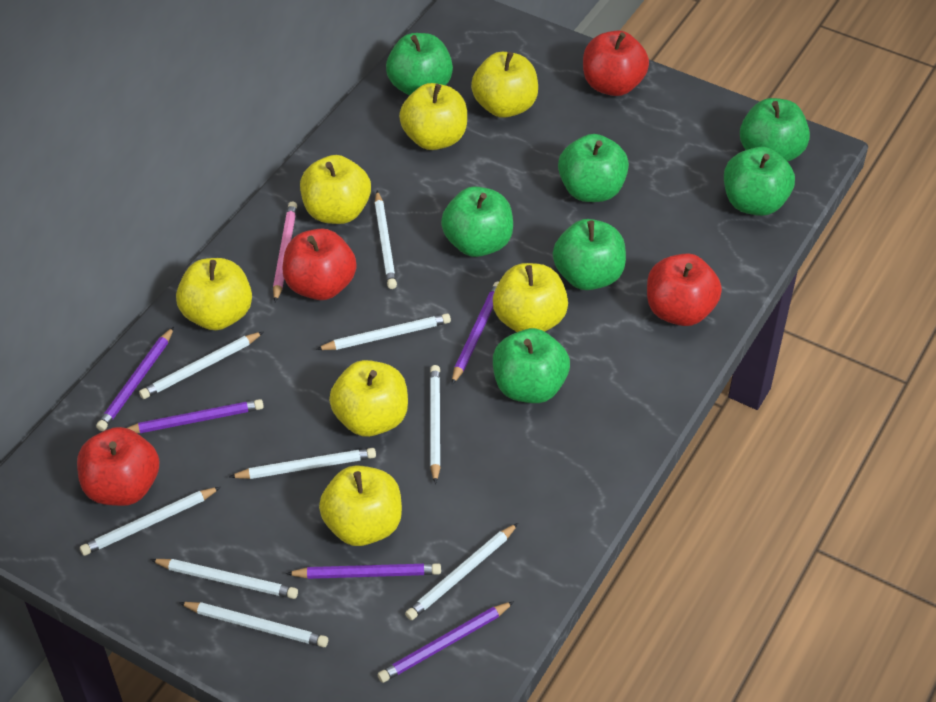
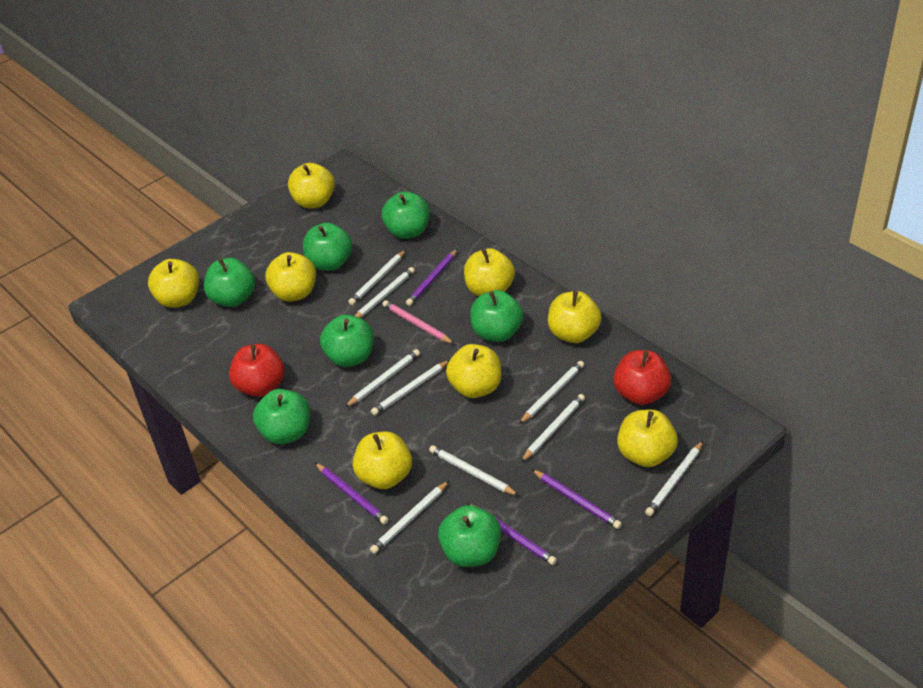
purple pencil: 5 -> 4
red apple: 4 -> 2
yellow apple: 7 -> 8

